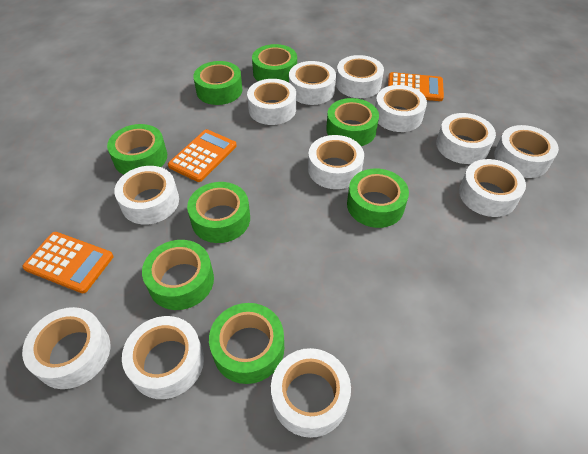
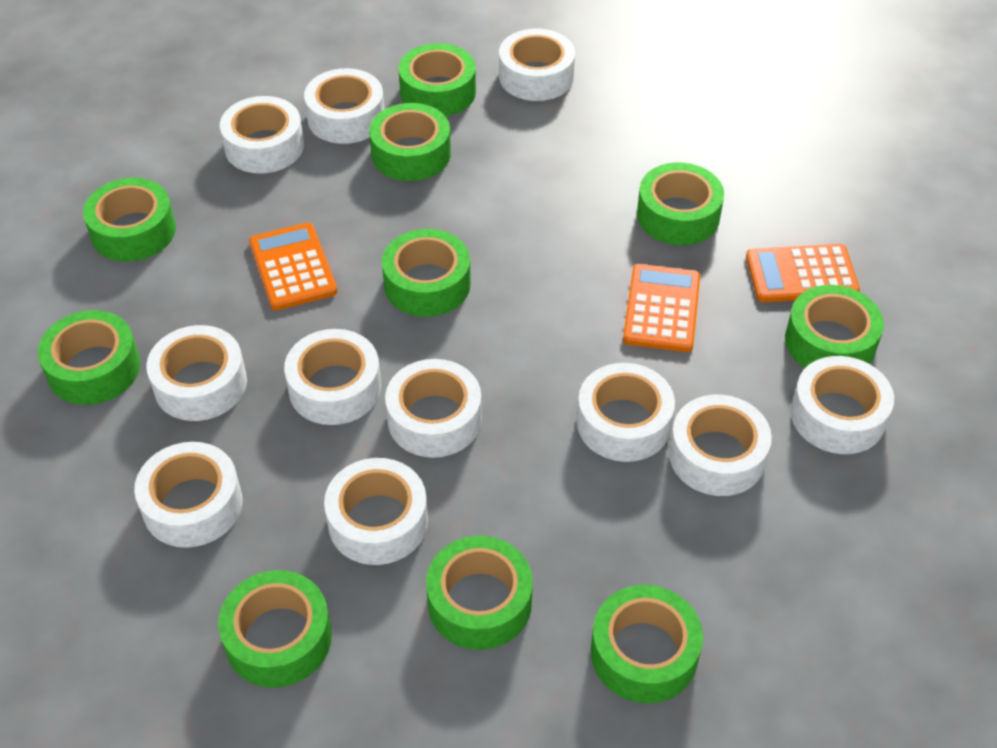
green tape: 8 -> 10
white tape: 12 -> 11

